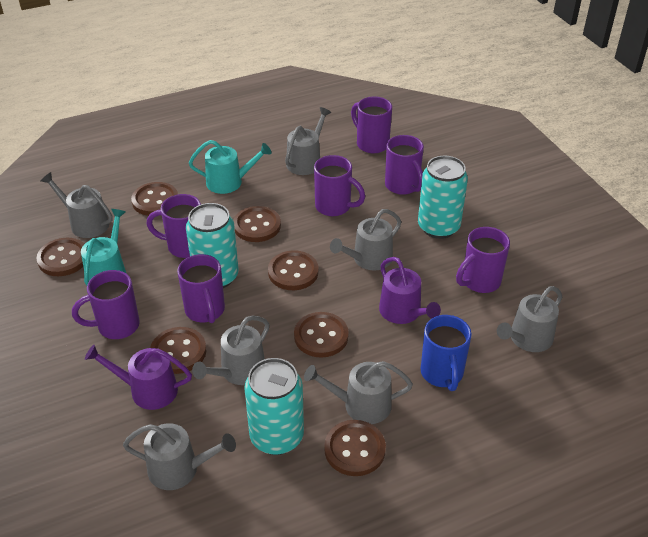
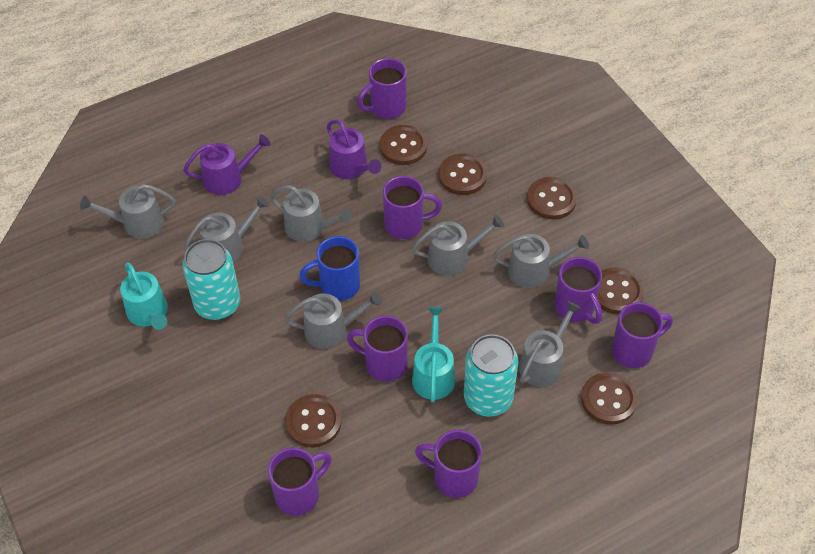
brown button: 7 -> 6
turquoise can: 3 -> 2

